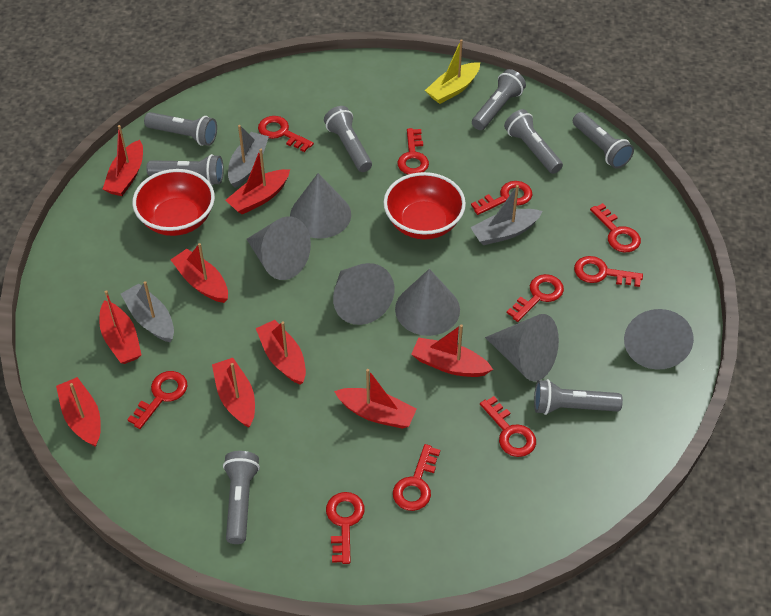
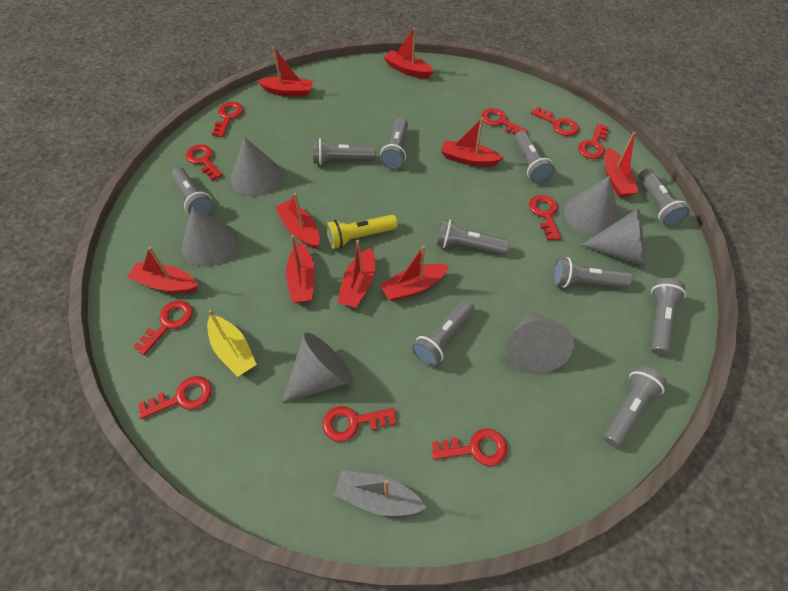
grey boat: 3 -> 1
grey flashlight: 8 -> 10
red bowl: 2 -> 0
yellow flashlight: 0 -> 1

